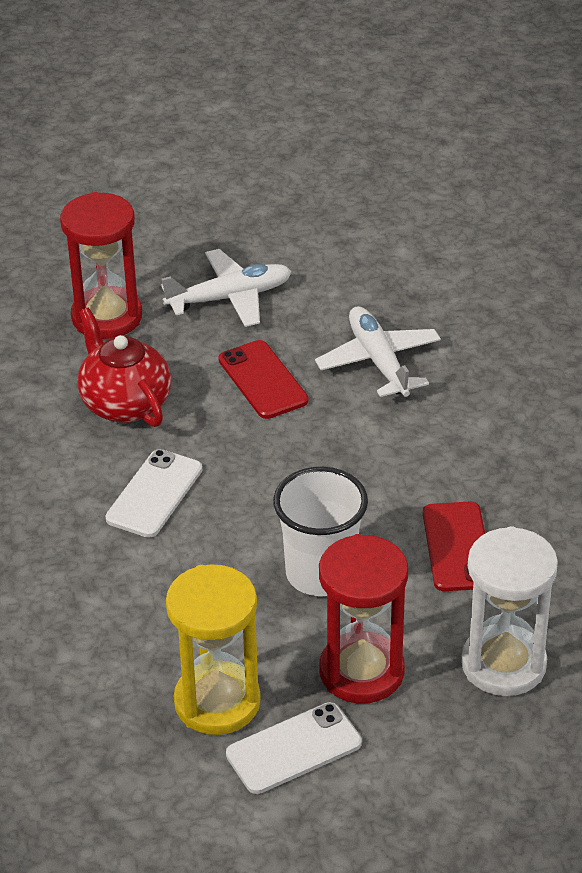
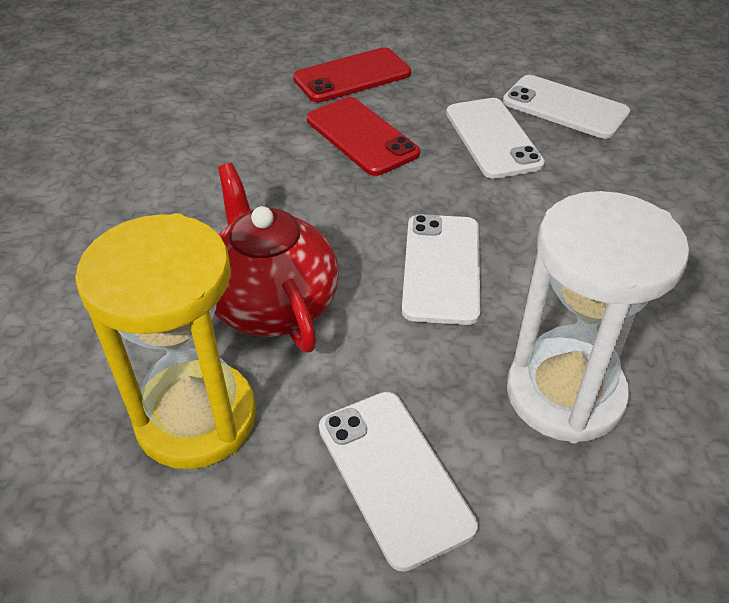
red hourglass: 2 -> 0
white cup: 1 -> 0
white phone: 2 -> 4
white plane: 2 -> 0

